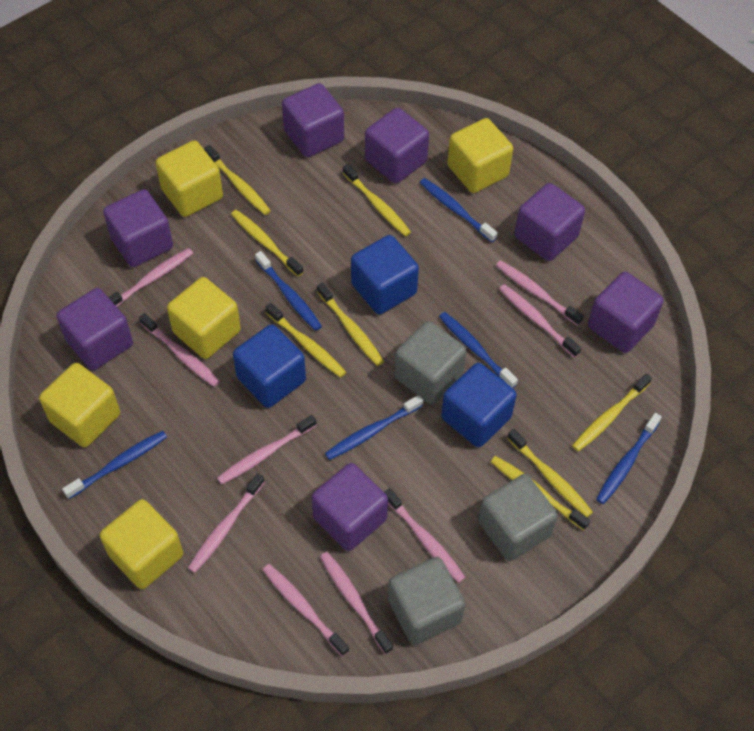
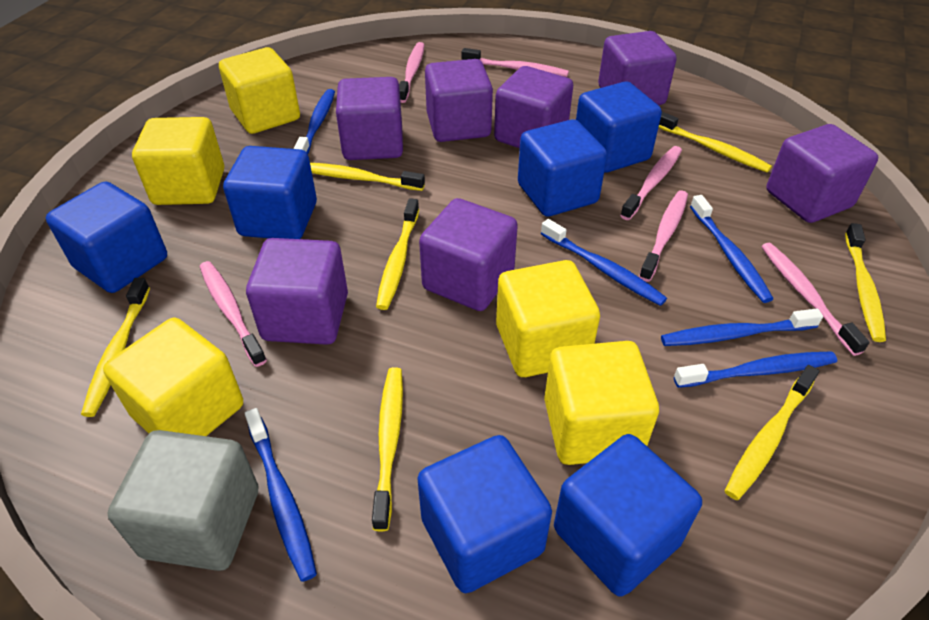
blue cube: 3 -> 6
grey cube: 3 -> 1
pink toothbrush: 9 -> 6
yellow toothbrush: 8 -> 7

